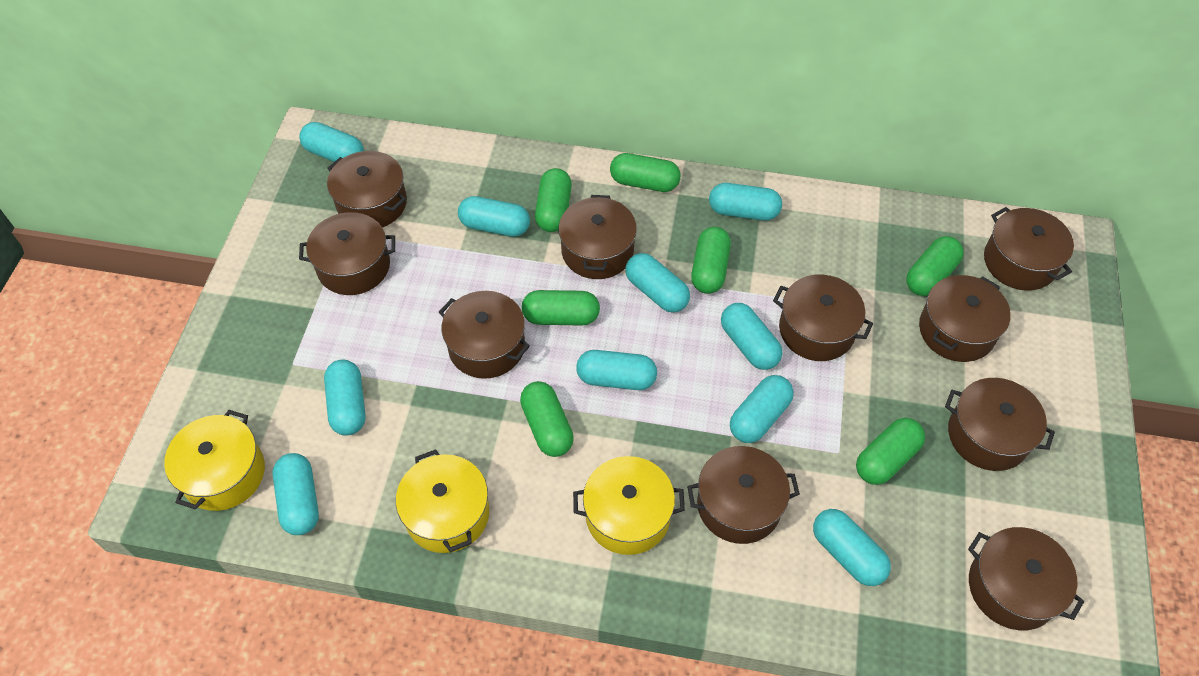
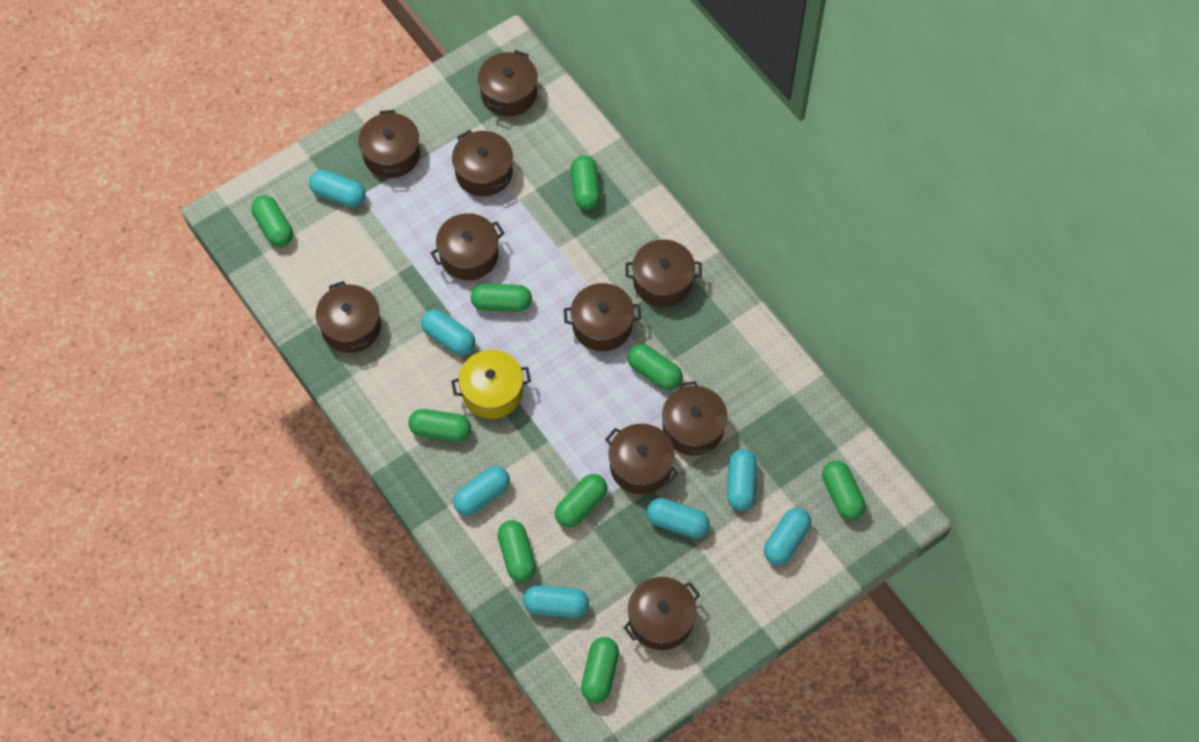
green capsule: 7 -> 9
turquoise capsule: 10 -> 7
yellow pot: 3 -> 1

